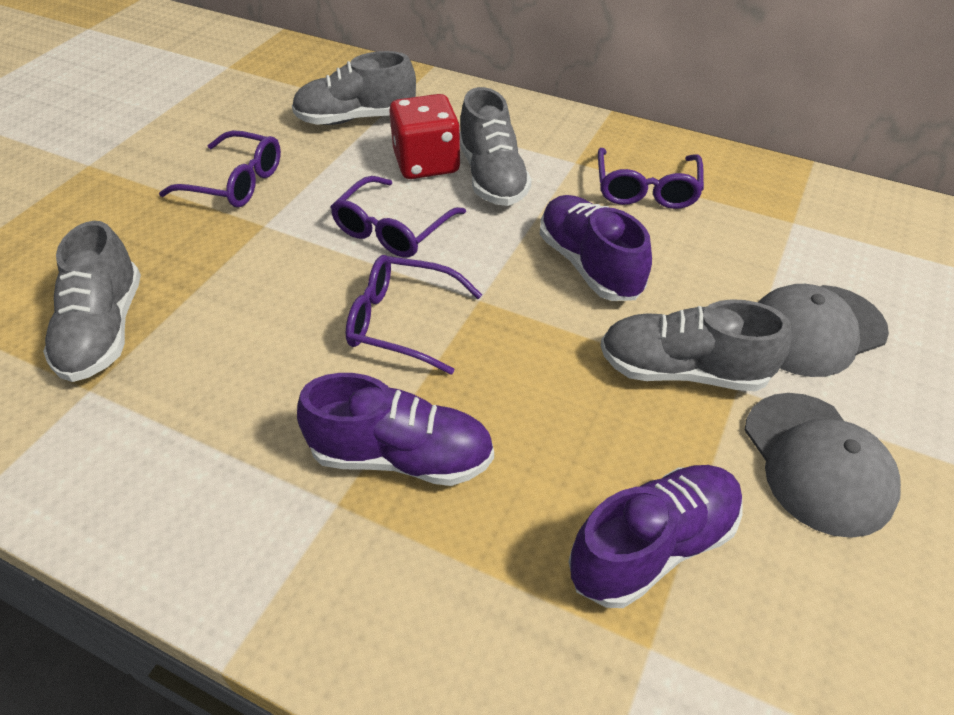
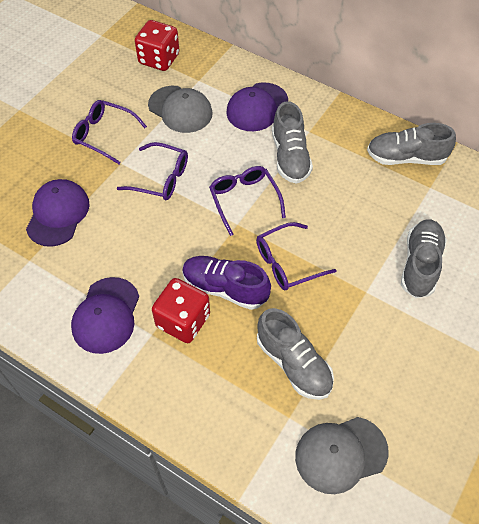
purple cap: 0 -> 3
purple shoe: 3 -> 1
red dice: 1 -> 2

